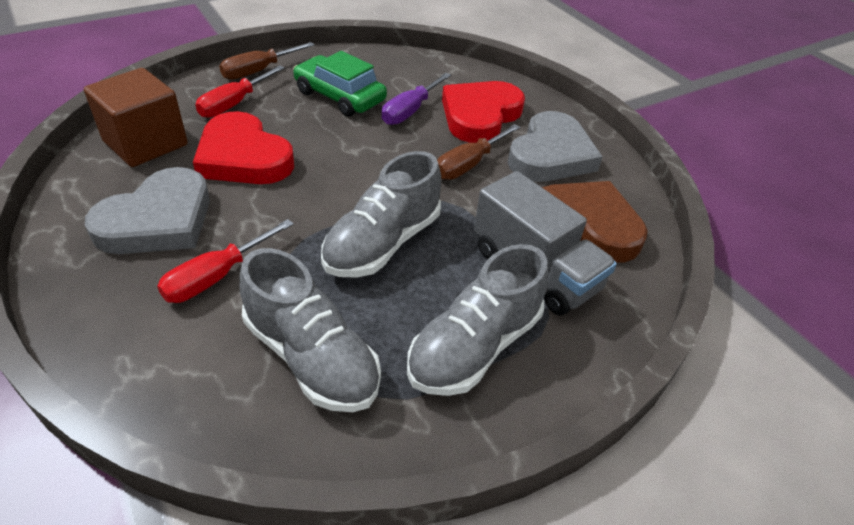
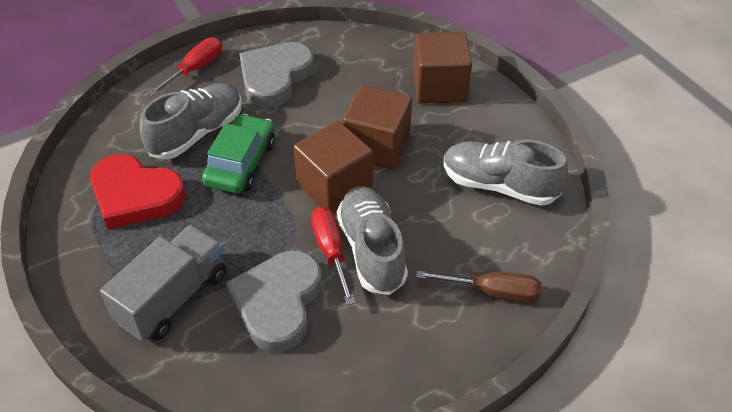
brown cube: 1 -> 3
brown heart: 1 -> 0
brown screwdriver: 2 -> 1
purple screwdriver: 1 -> 0
red heart: 2 -> 1

